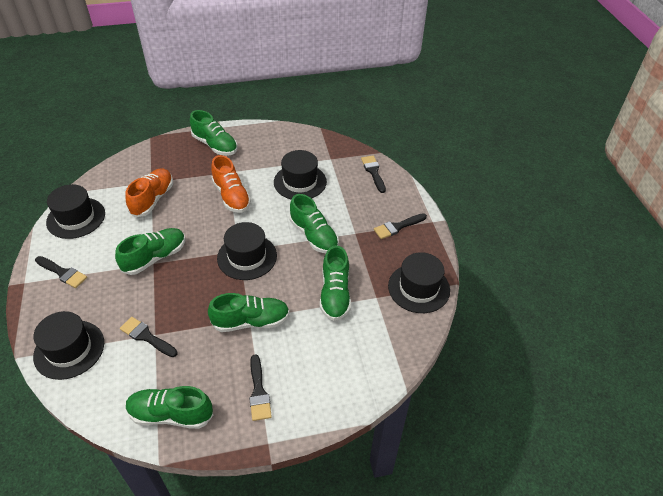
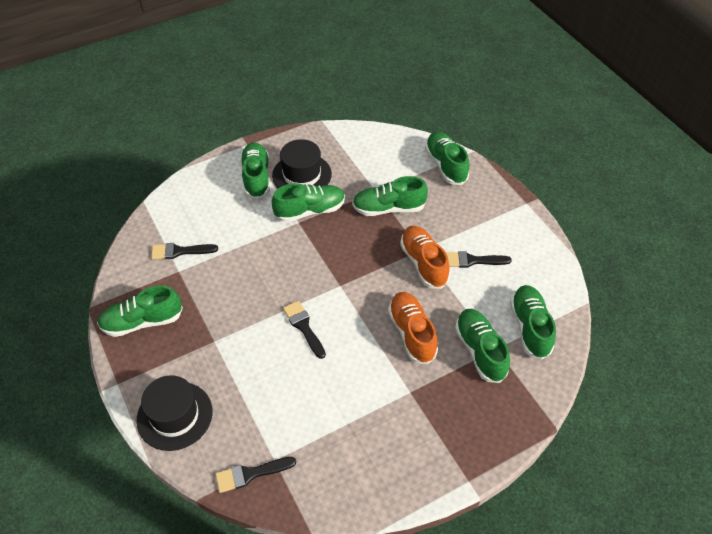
black brush: 5 -> 4
black hat: 5 -> 2
green shoe: 6 -> 7

